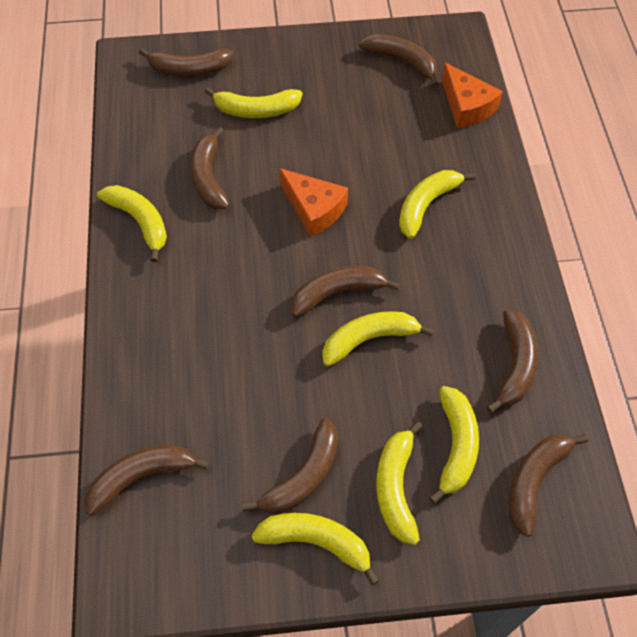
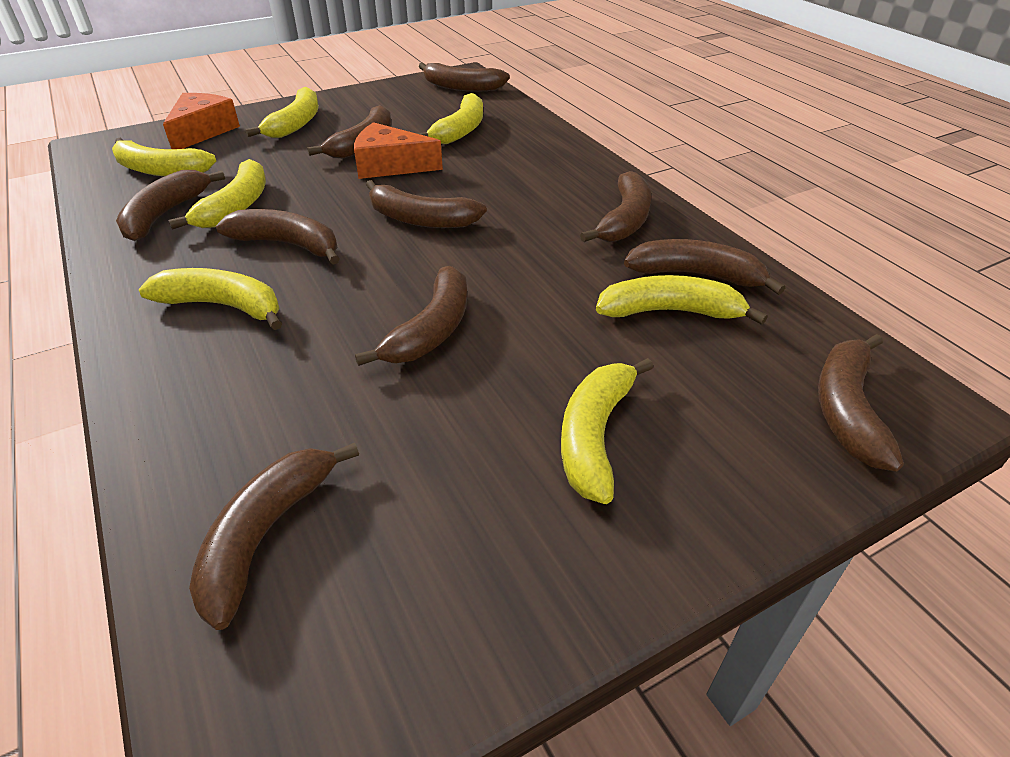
brown banana: 8 -> 10

